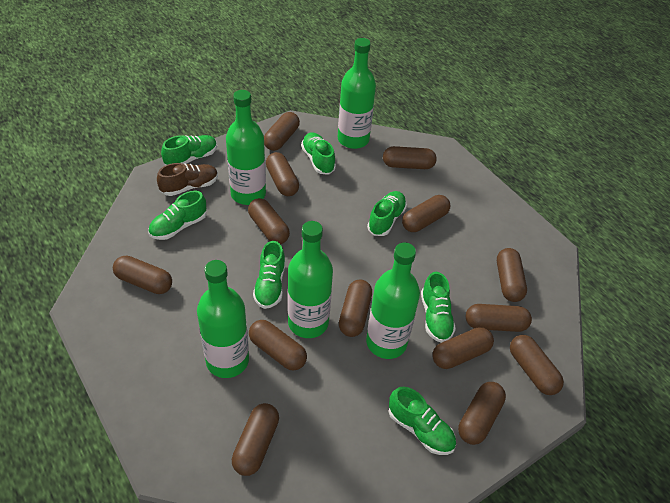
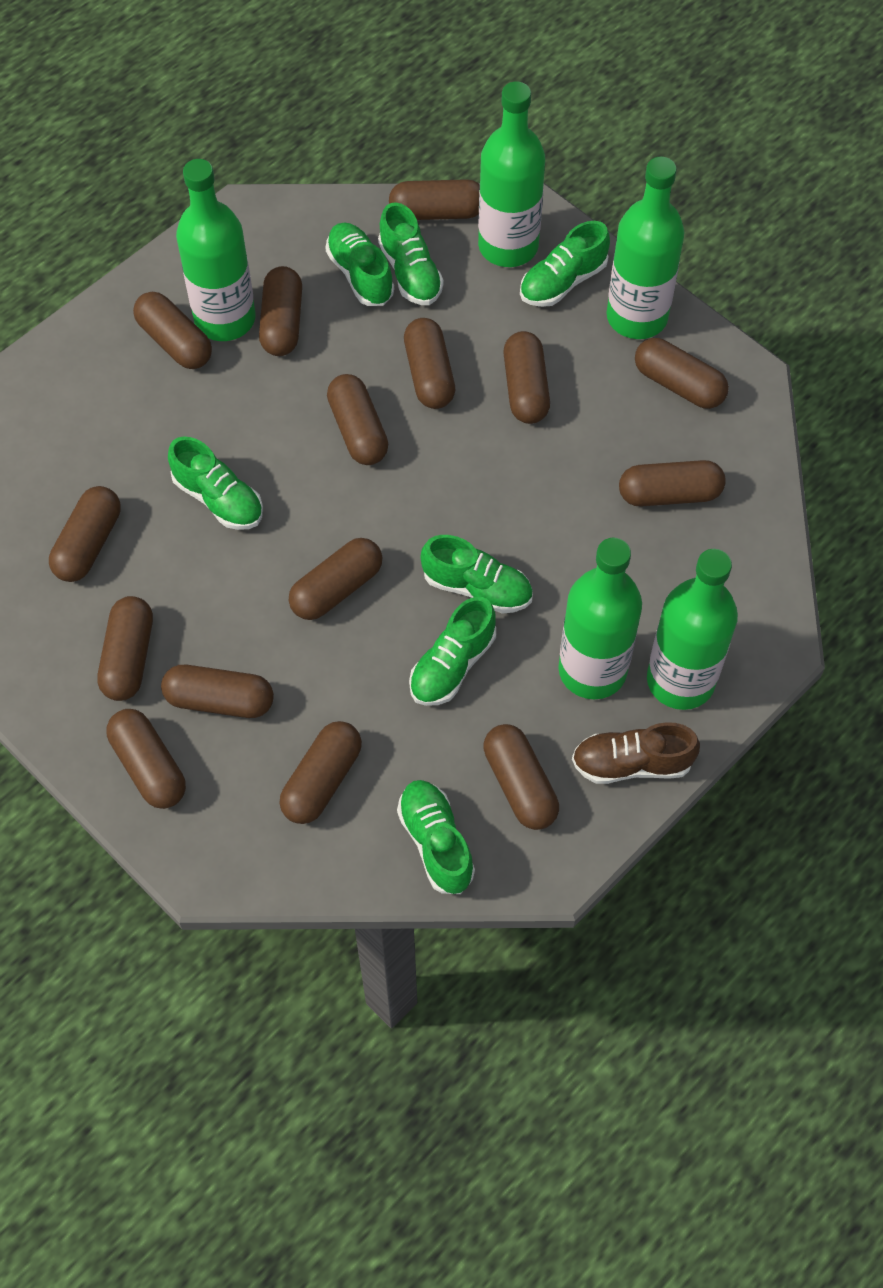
brown capsule: 14 -> 15

